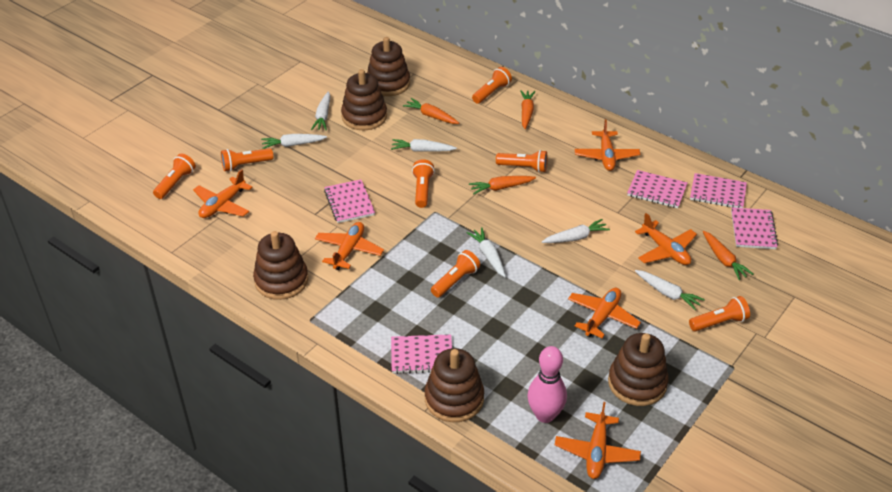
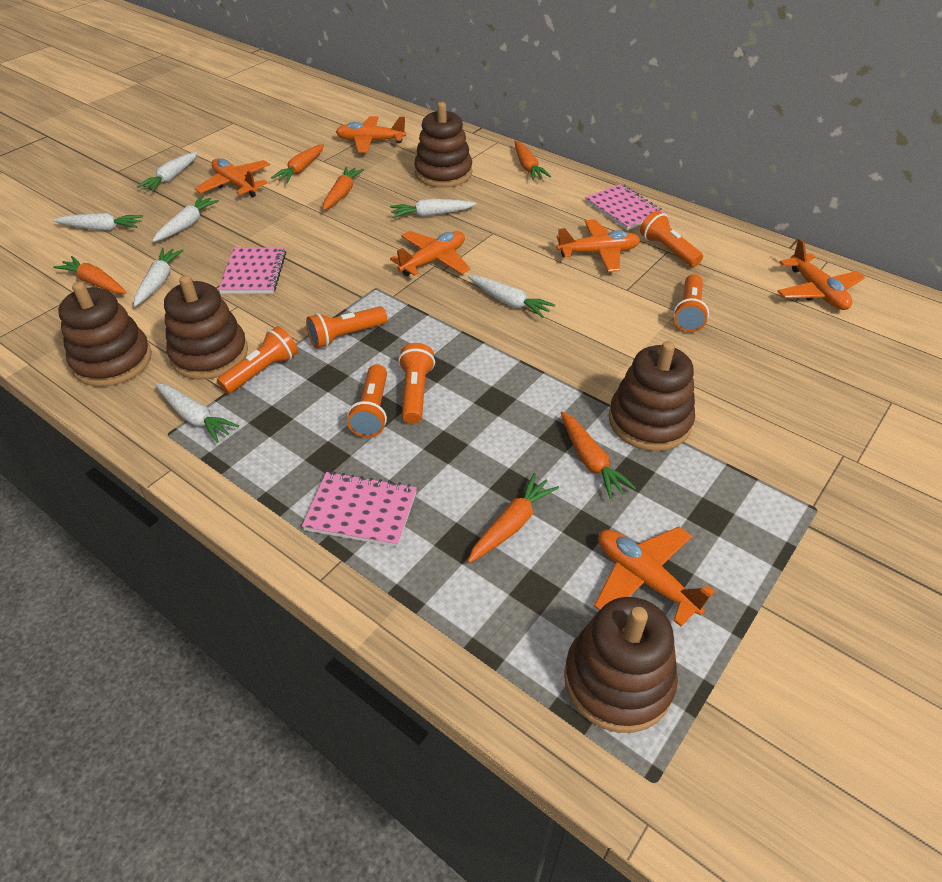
orange carrot: 4 -> 6
orange flashlight: 7 -> 6
pink bowling pin: 1 -> 0
pink notebook: 5 -> 3
white carrot: 6 -> 7

